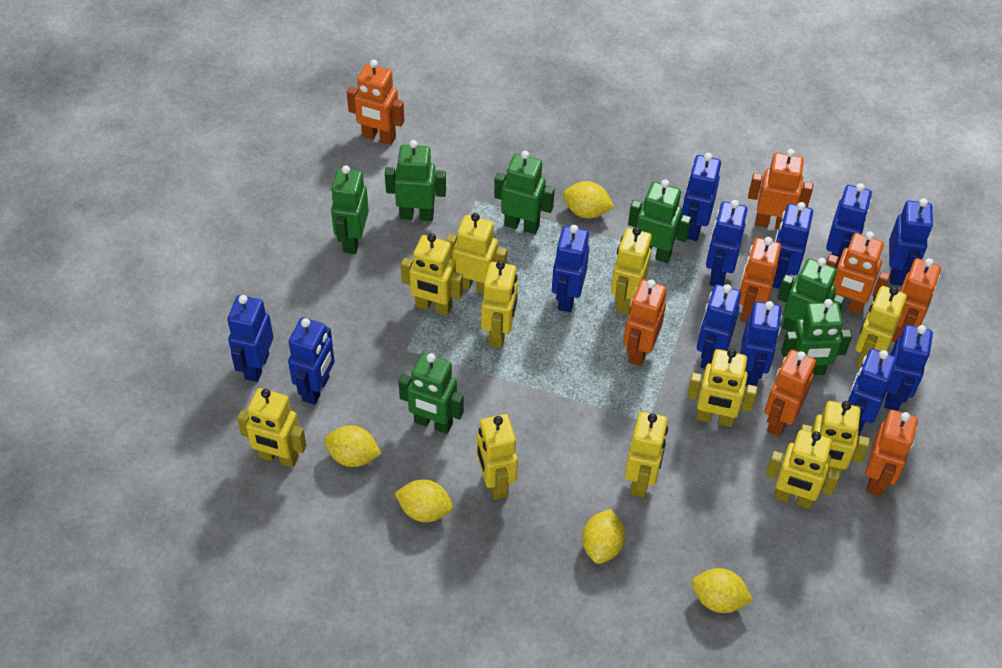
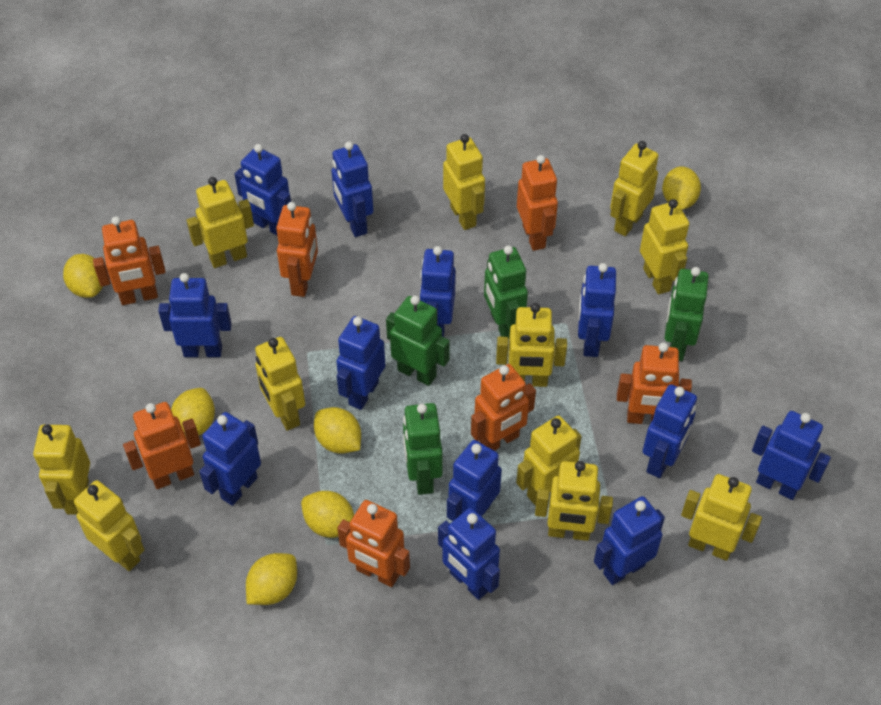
green robot: 7 -> 4
orange robot: 8 -> 7
yellow lemon: 5 -> 6

